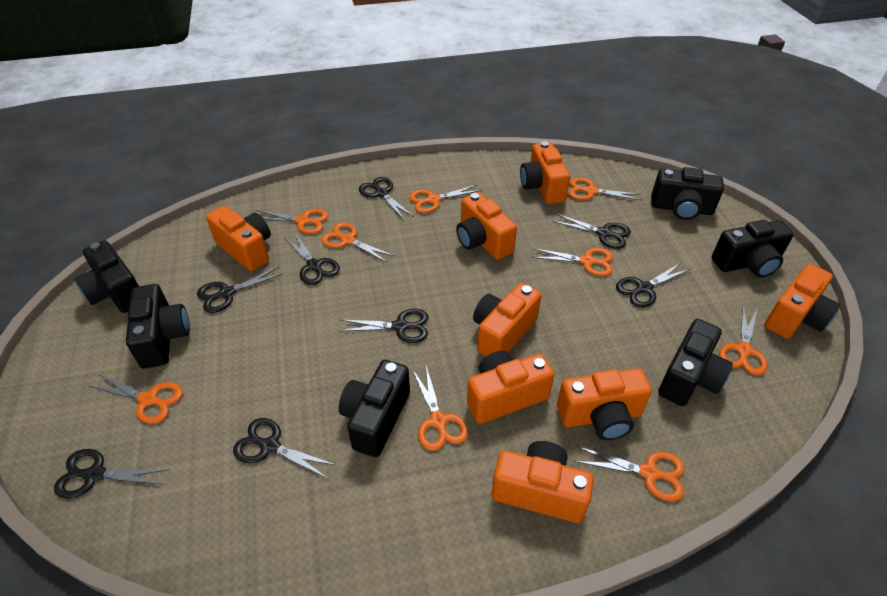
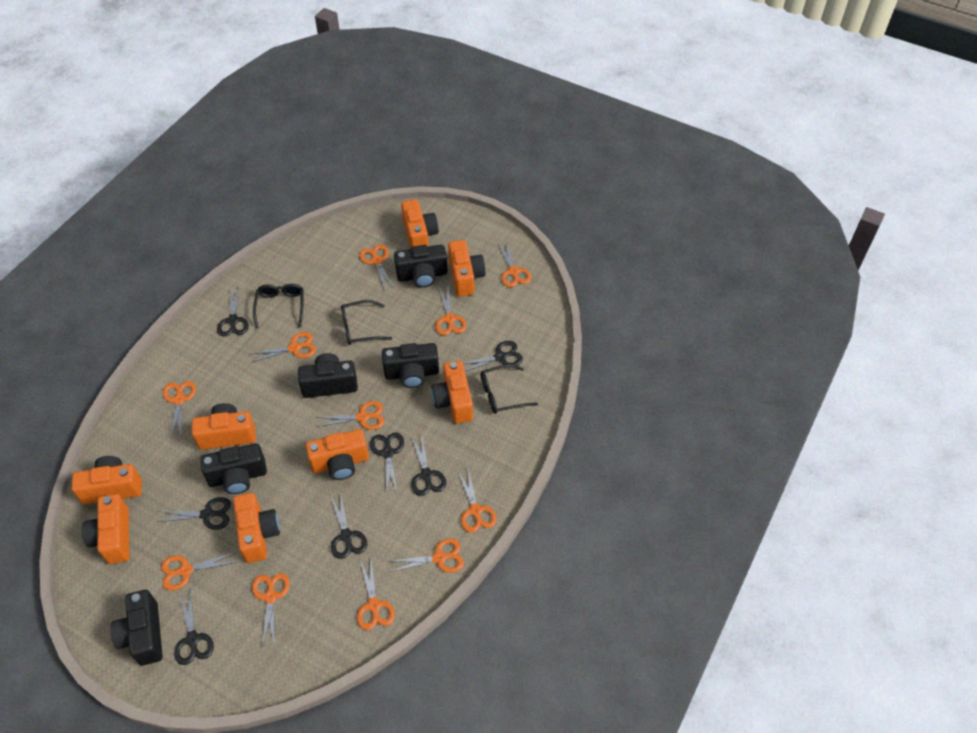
black camera: 6 -> 5
black glasses: 0 -> 3
black scissors: 8 -> 7
orange scissors: 9 -> 11

